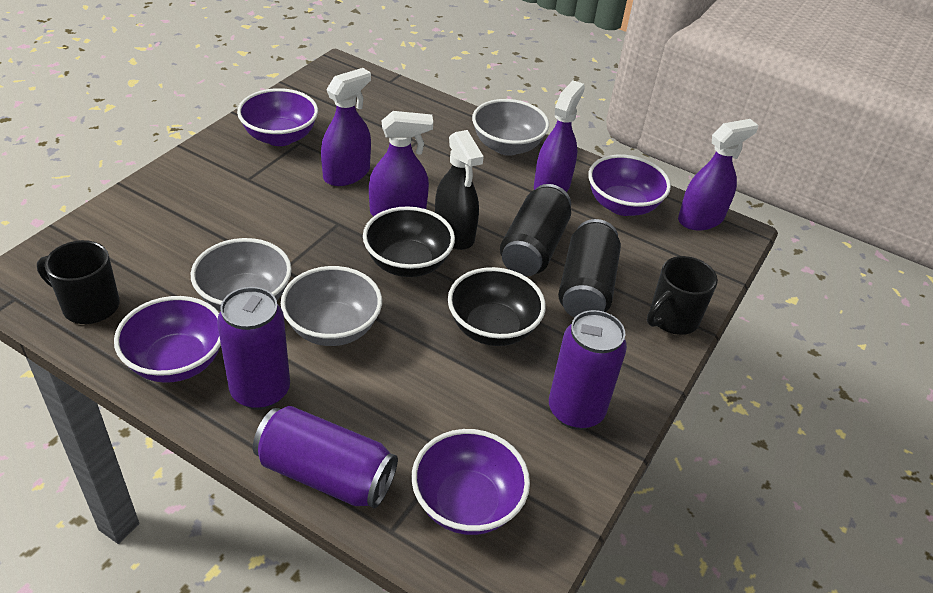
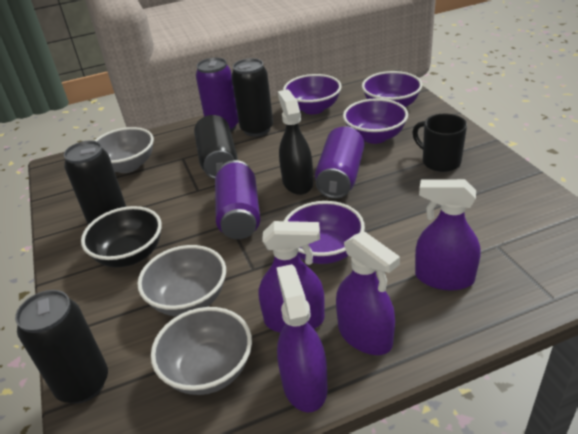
black bowl: 2 -> 1
black can: 2 -> 4
black mug: 2 -> 1

